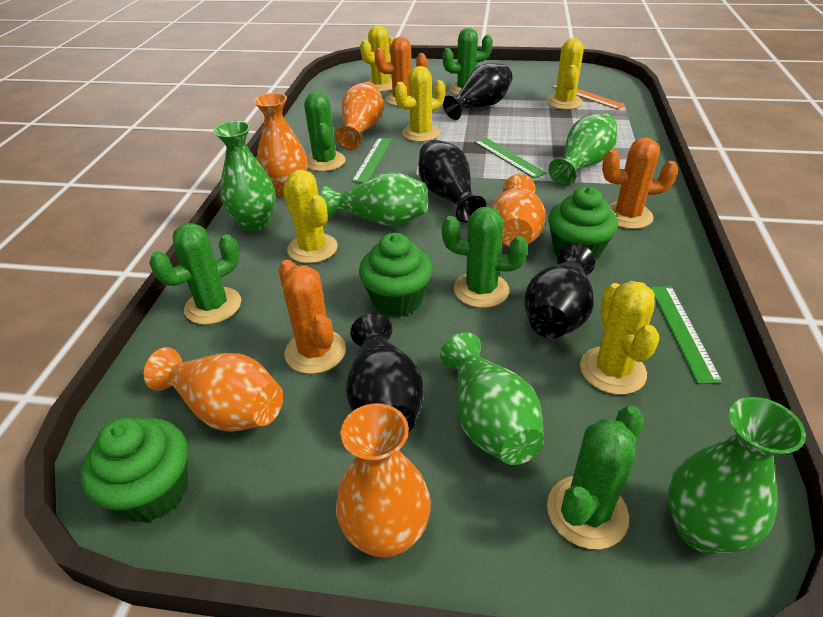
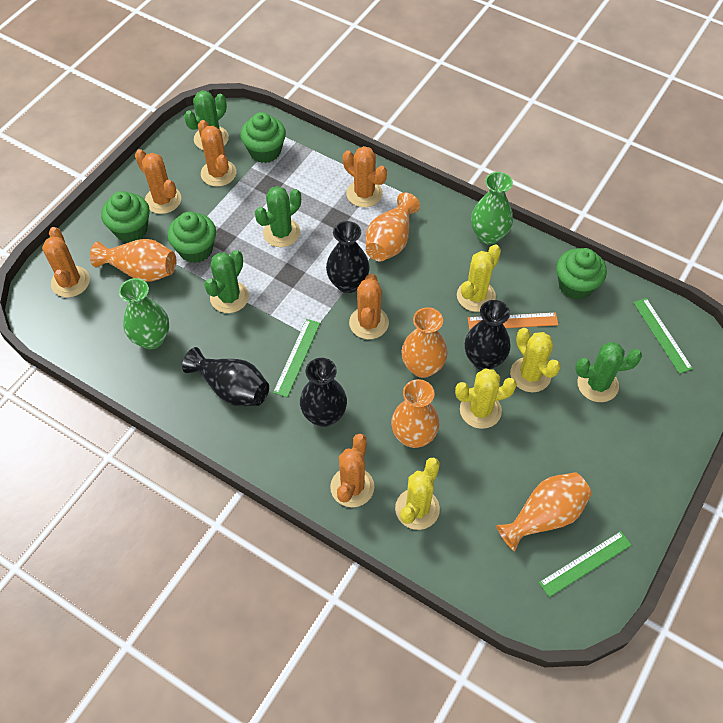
green cactus: 5 -> 4
green cupcake: 3 -> 4
green vase: 5 -> 2
orange cactus: 3 -> 6
yellow cactus: 5 -> 4

